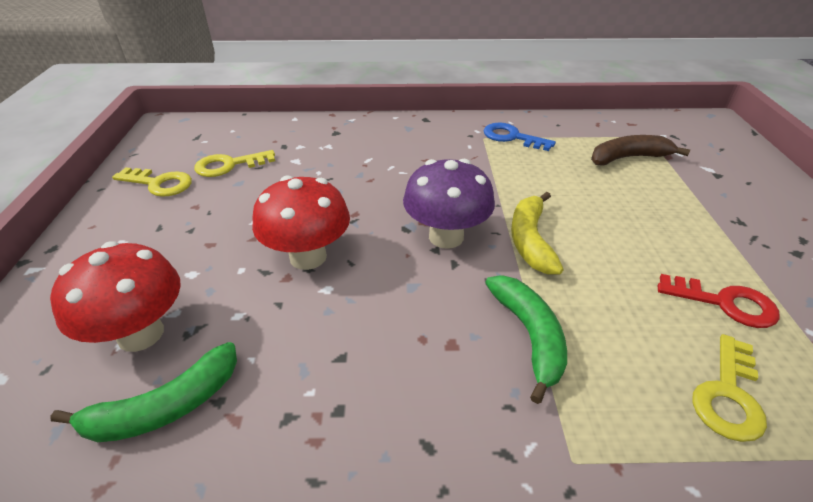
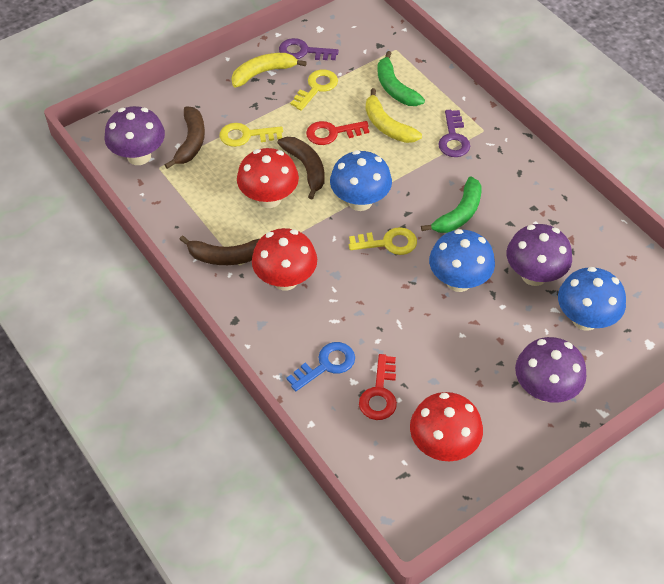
blue mushroom: 0 -> 3
brown banana: 1 -> 3
purple key: 0 -> 2
purple mushroom: 1 -> 3
red key: 1 -> 2
red mushroom: 2 -> 3
yellow banana: 1 -> 2

